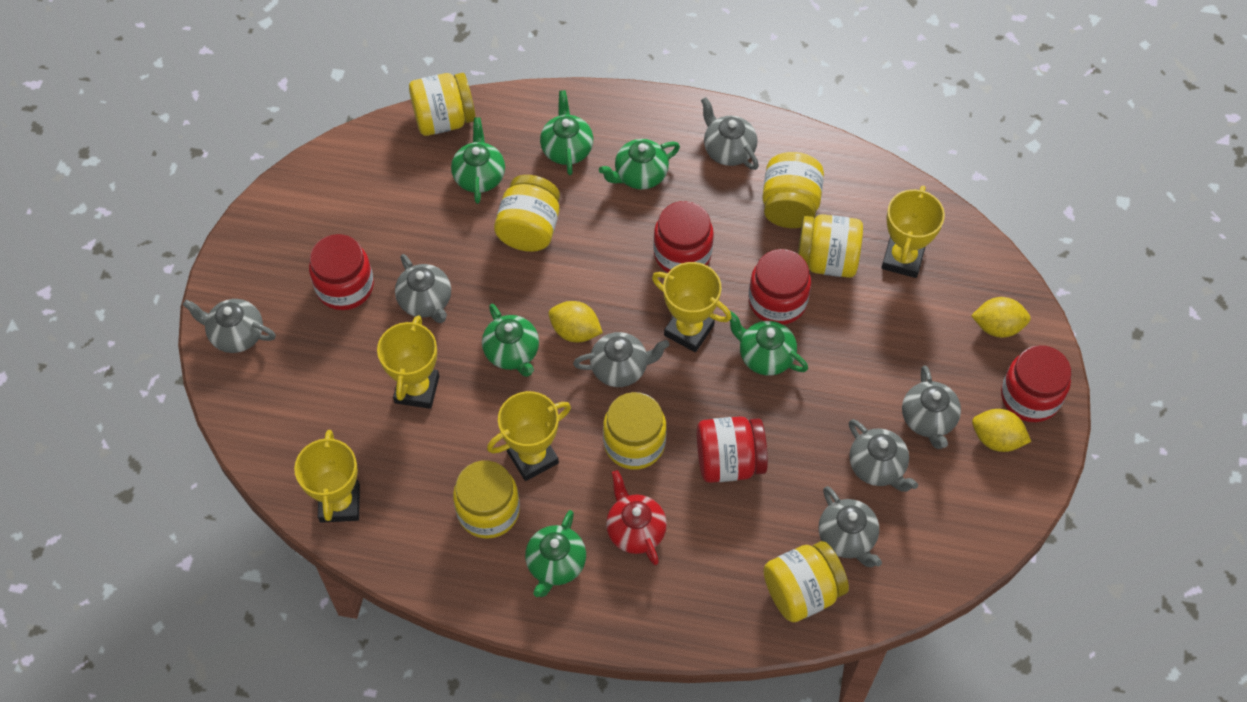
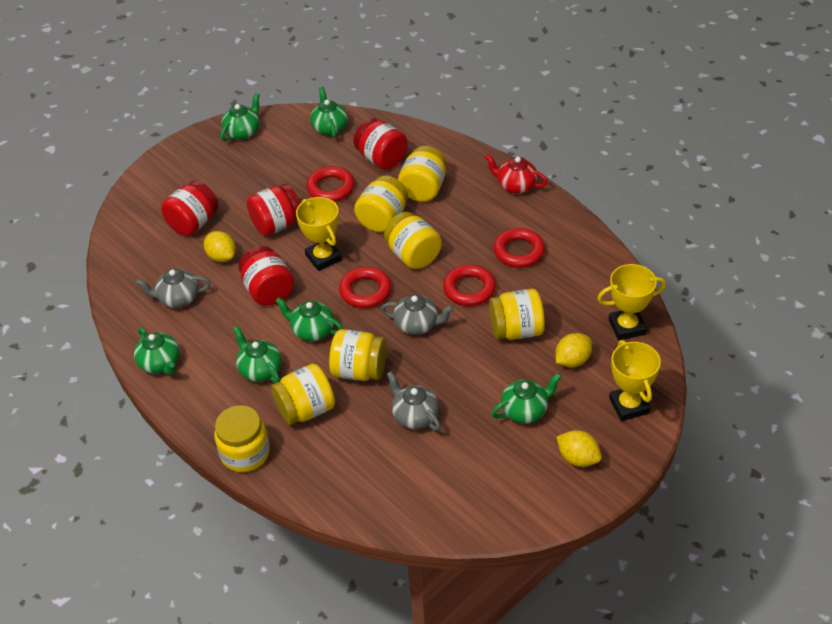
grey teapot: 7 -> 3
red jar: 5 -> 4
red ring: 0 -> 4
yellow trophy: 5 -> 3

